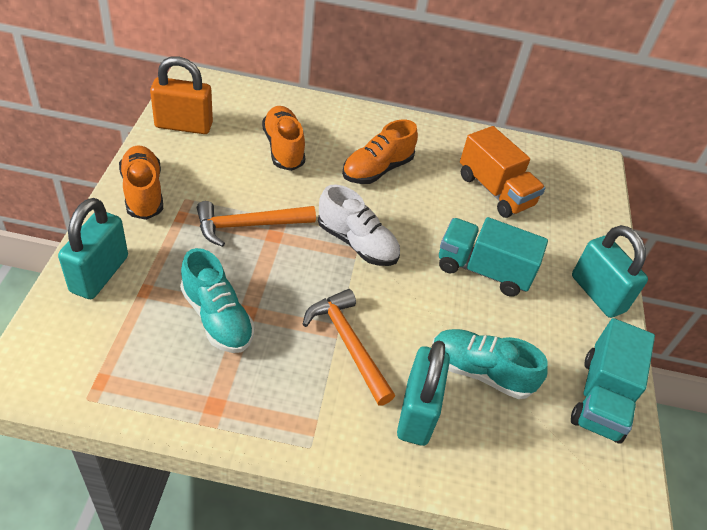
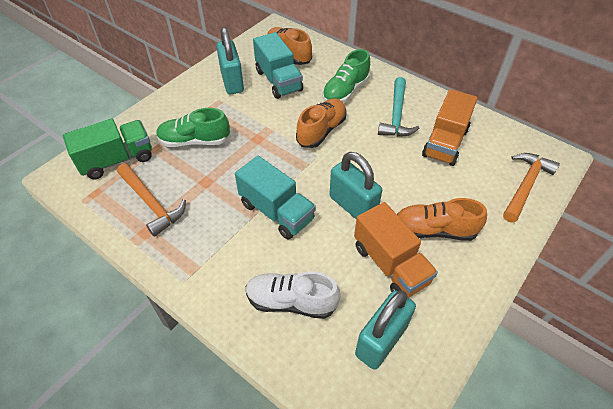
green shoe: 0 -> 2
green truck: 0 -> 1
orange padlock: 1 -> 0
orange truck: 1 -> 2
turquoise hammer: 0 -> 1
turquoise shoe: 2 -> 0

